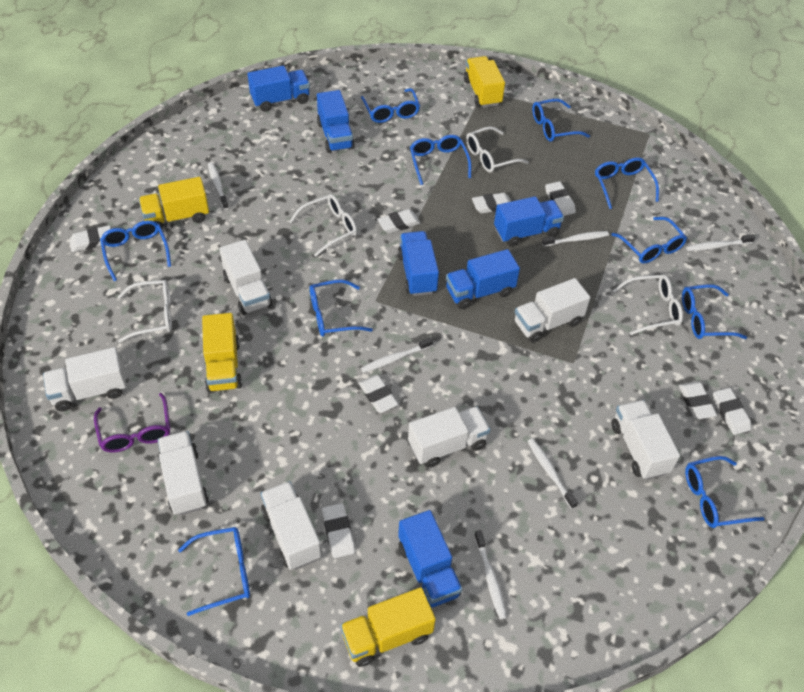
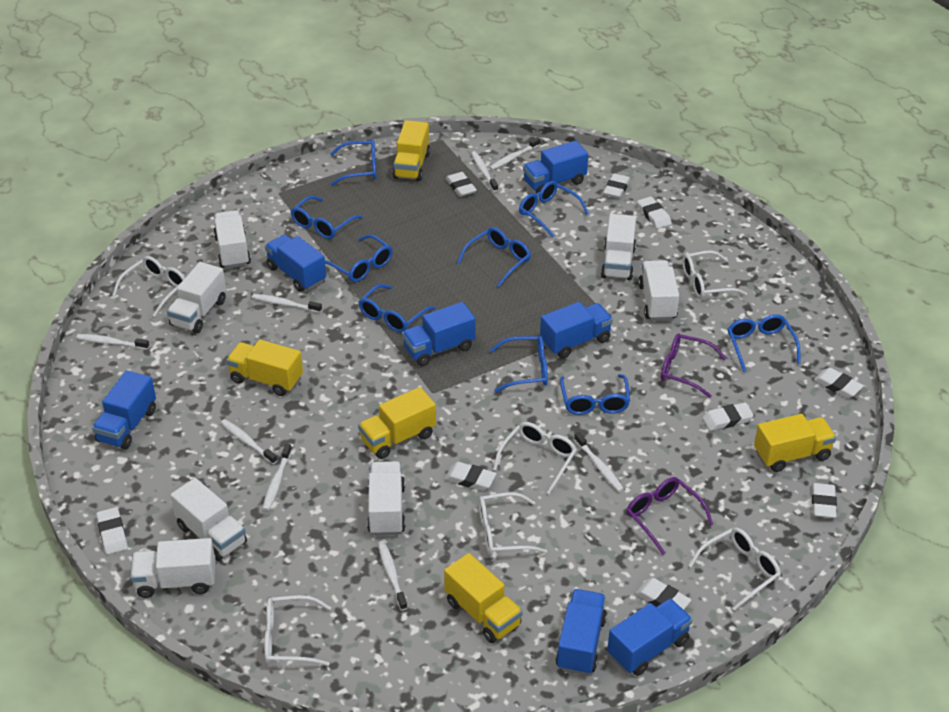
blue glasses: 10 -> 9
blue truck: 6 -> 7
purple glasses: 1 -> 2
white eraser: 8 -> 9
white glasses: 4 -> 6
white toothbrush: 6 -> 8
yellow truck: 4 -> 5

